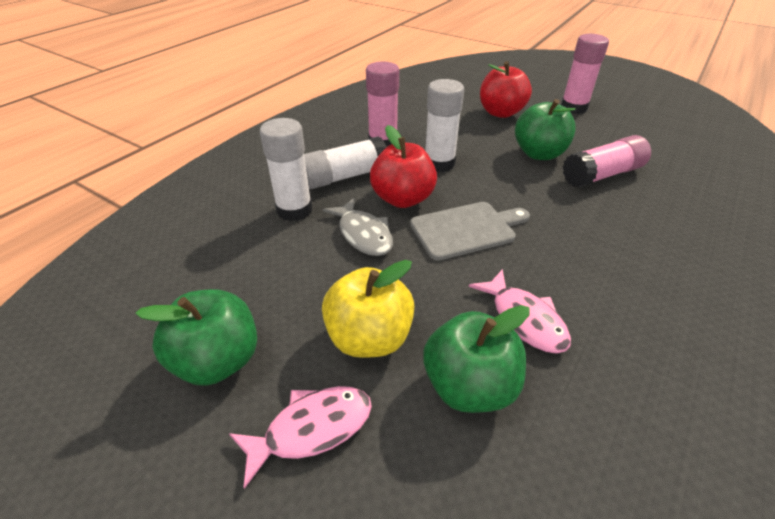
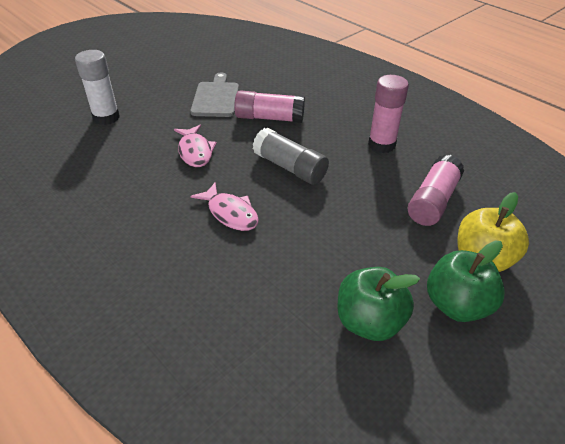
green apple: 3 -> 2
grey fish: 1 -> 0
grey glue stick: 0 -> 1
red apple: 2 -> 0
white glue stick: 3 -> 1

